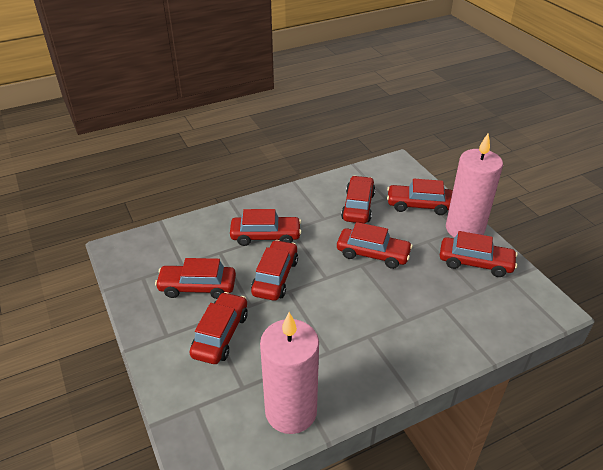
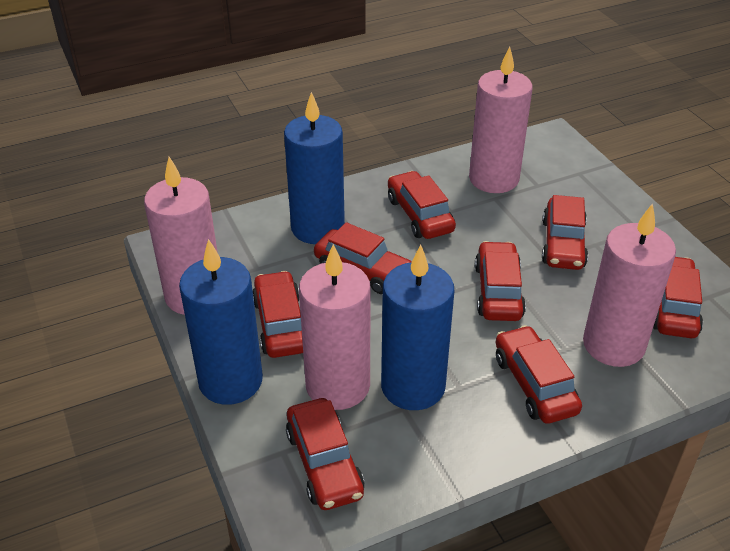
blue candle: 0 -> 3
pink candle: 2 -> 4

